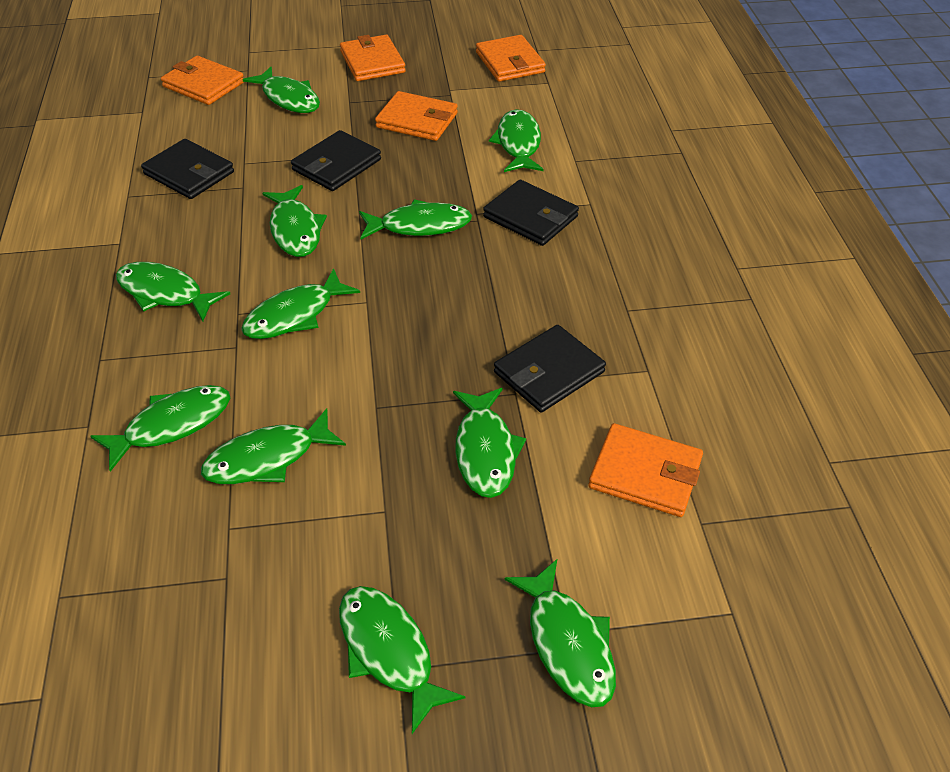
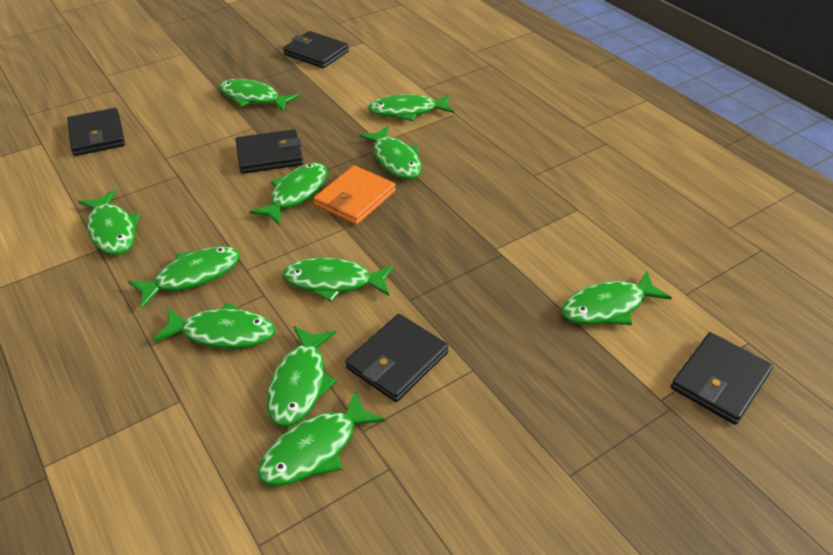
black wallet: 4 -> 5
orange wallet: 5 -> 1

